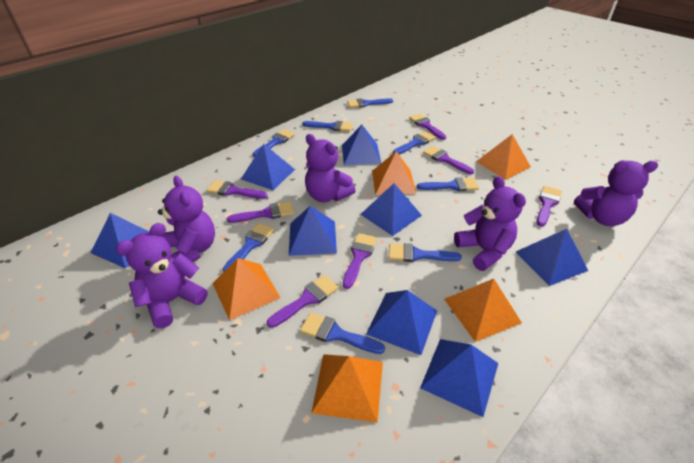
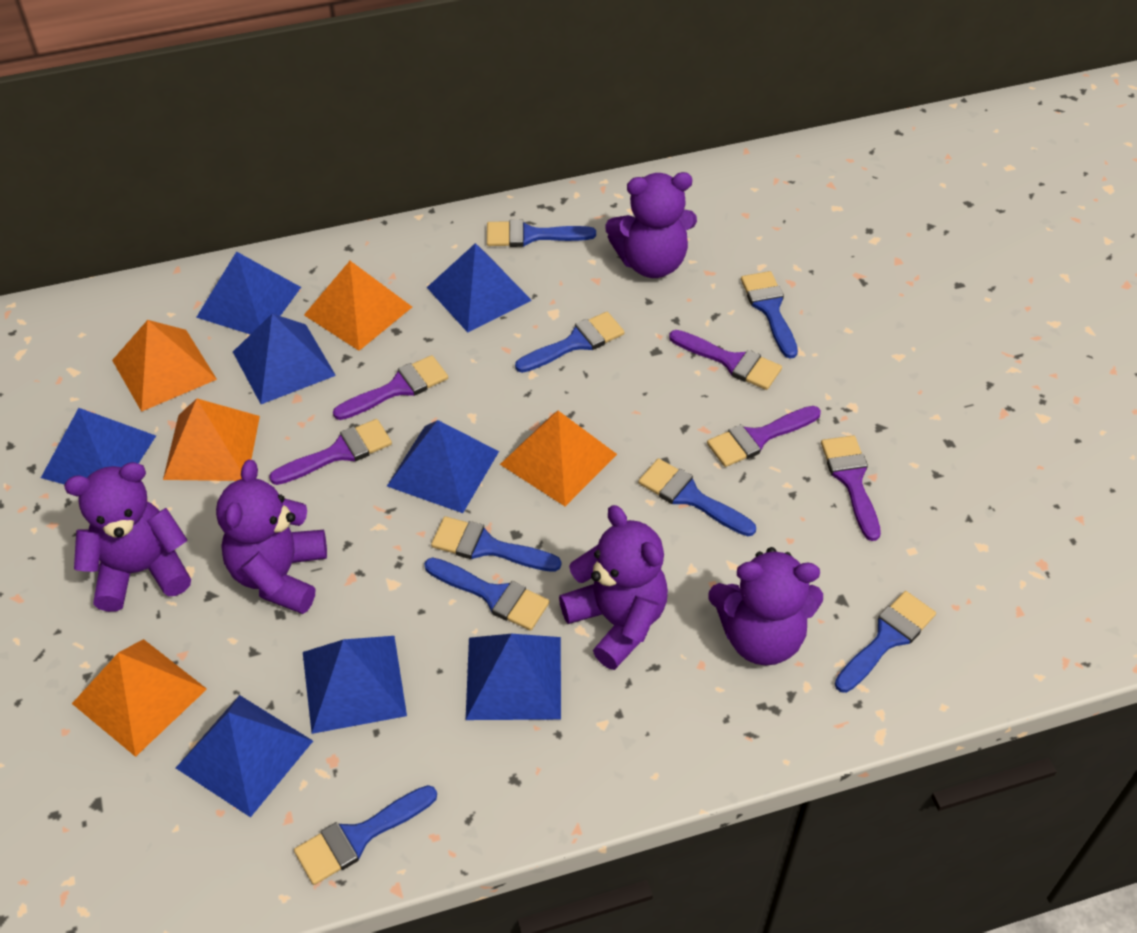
purple brush: 7 -> 5

